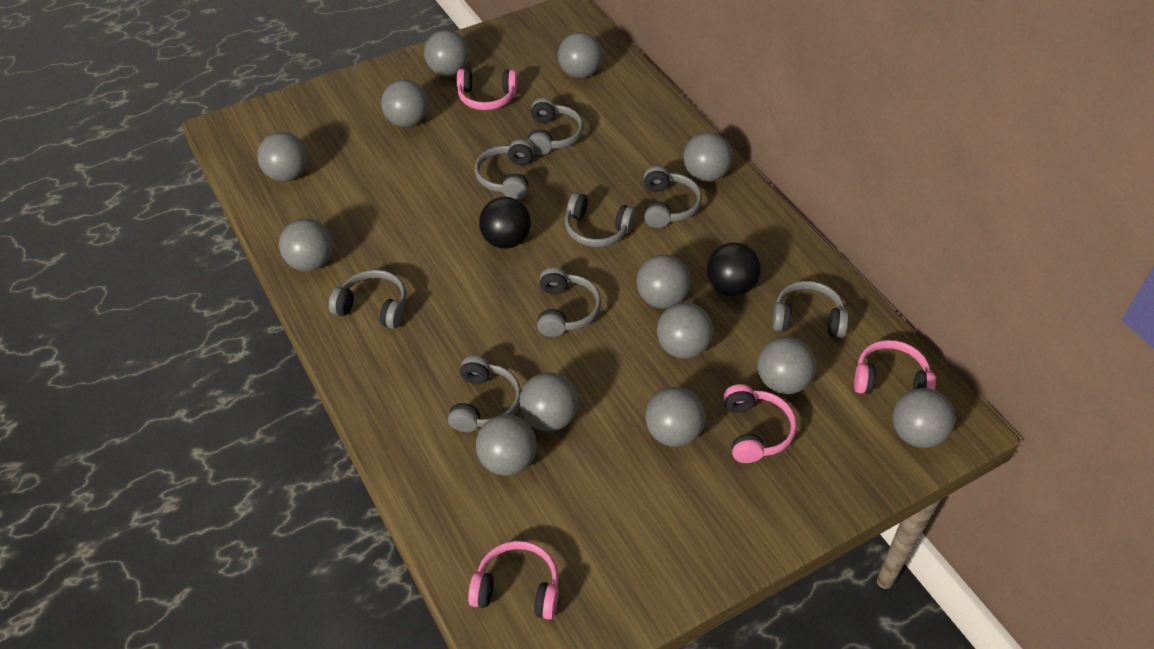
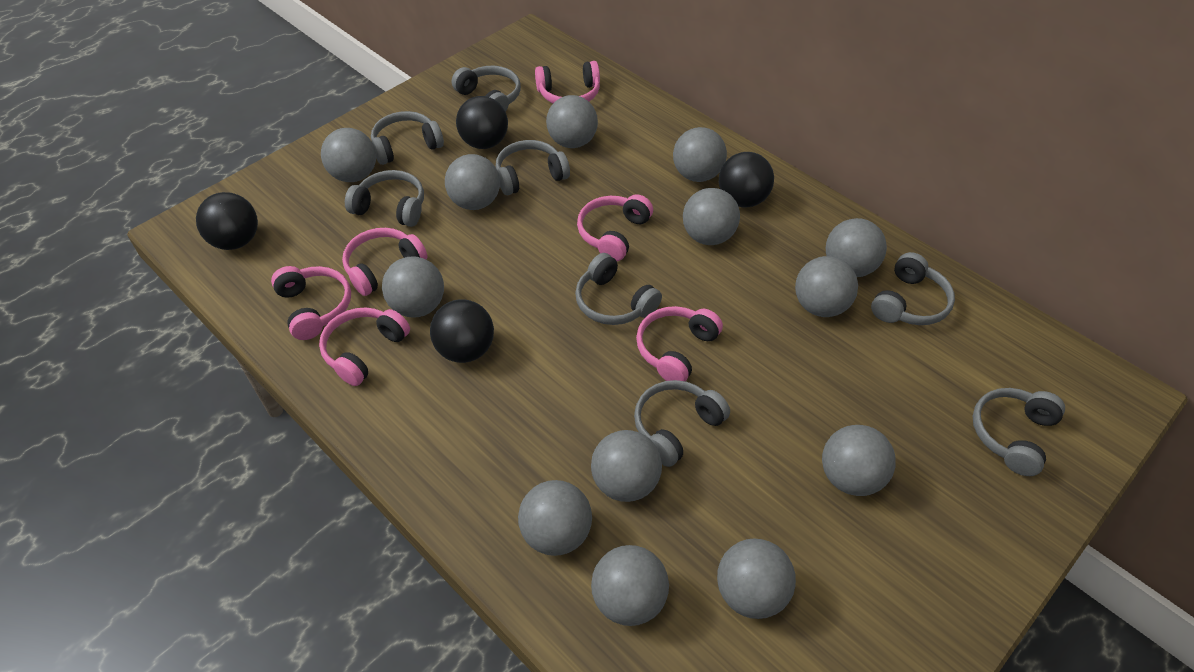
black ball: 2 -> 4
pink headphones: 4 -> 6

